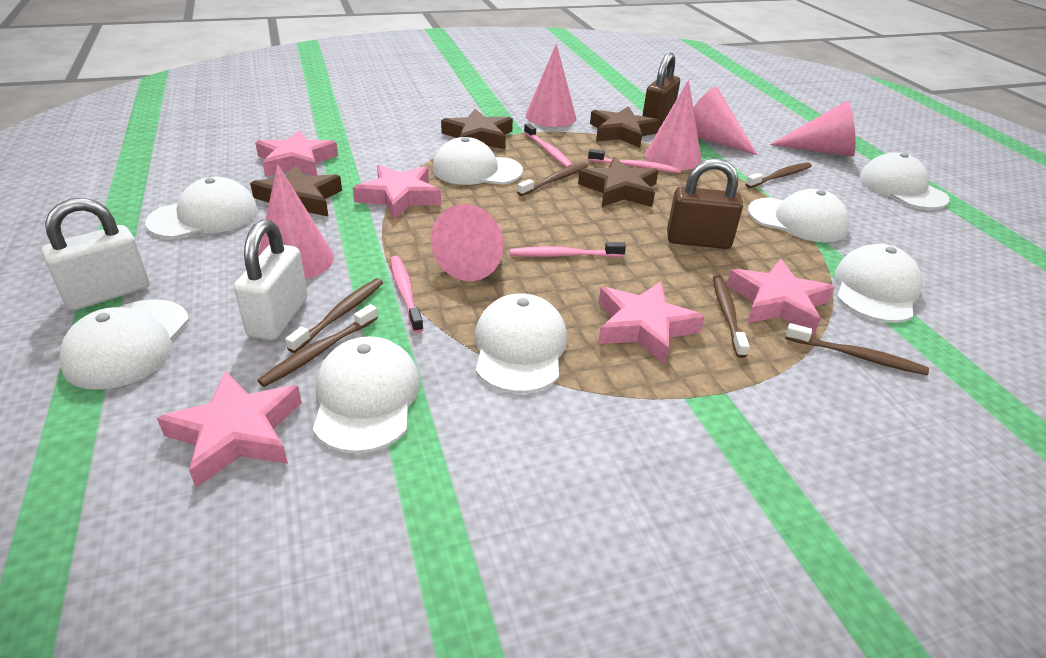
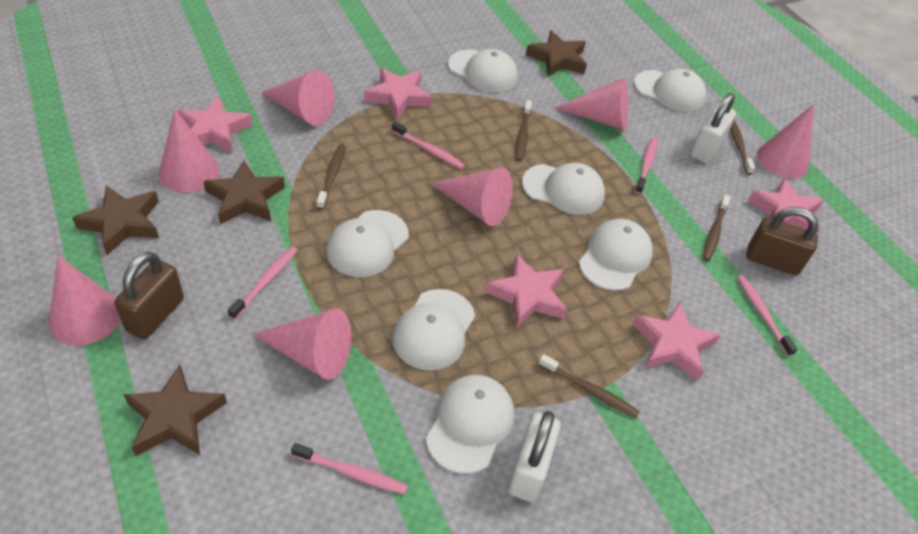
brown toothbrush: 6 -> 5
pink cone: 6 -> 7
pink toothbrush: 4 -> 5
white cap: 8 -> 7

